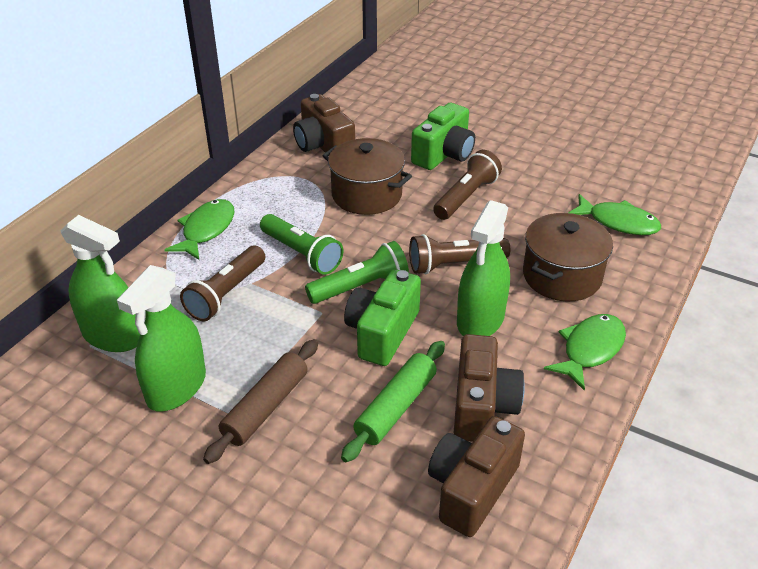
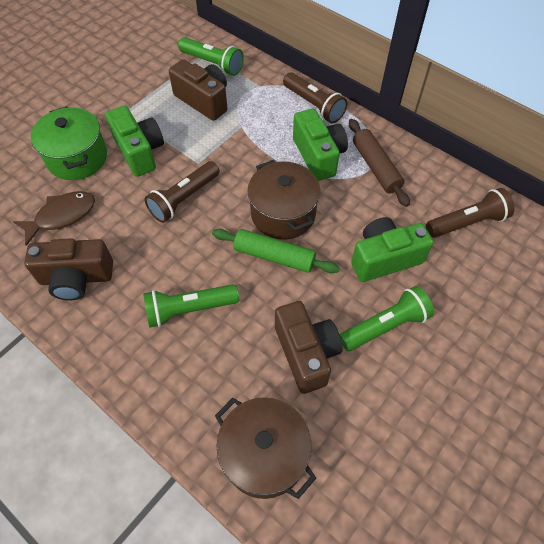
brown fish: 0 -> 1
green camera: 2 -> 3
green fish: 3 -> 0
green flashlight: 2 -> 3
green pot: 0 -> 1
green spray bottle: 3 -> 0

